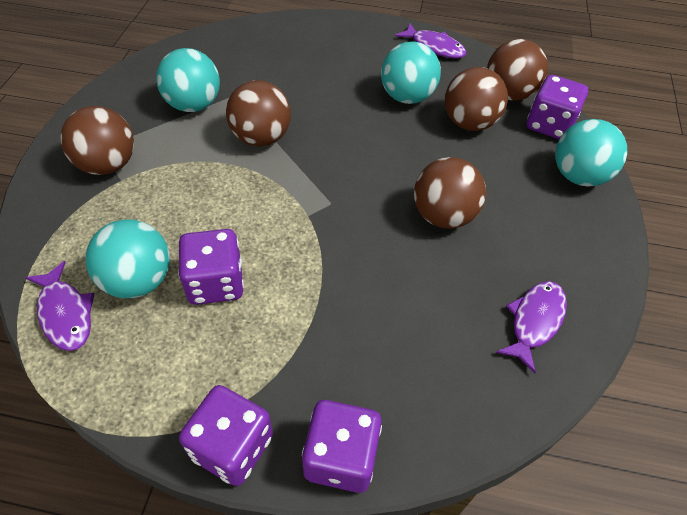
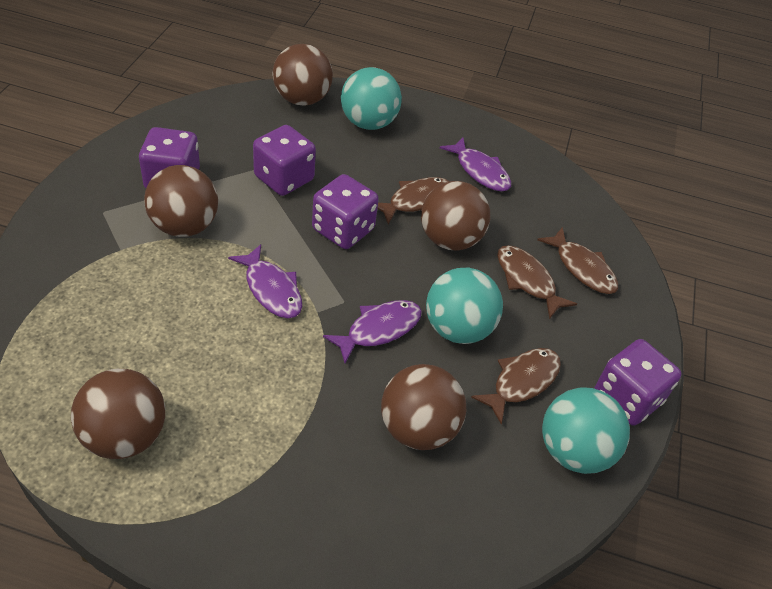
brown fish: 0 -> 4
turquoise ball: 4 -> 3

